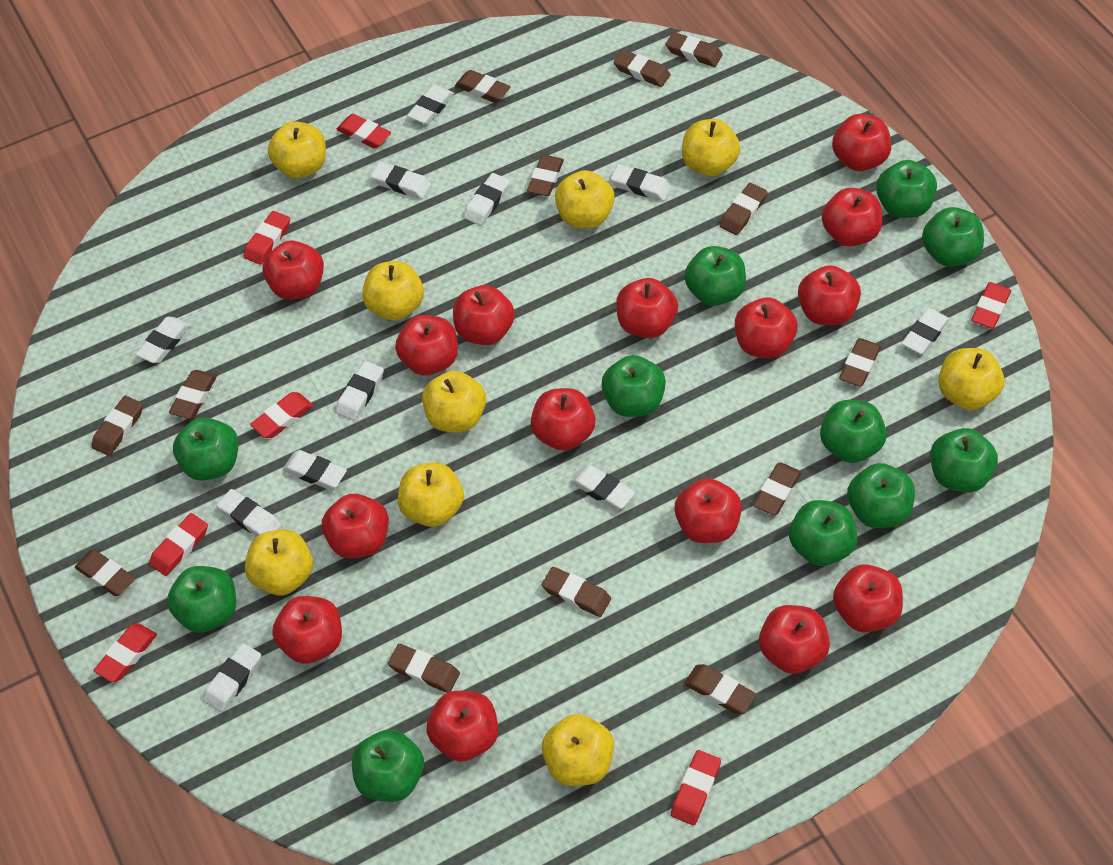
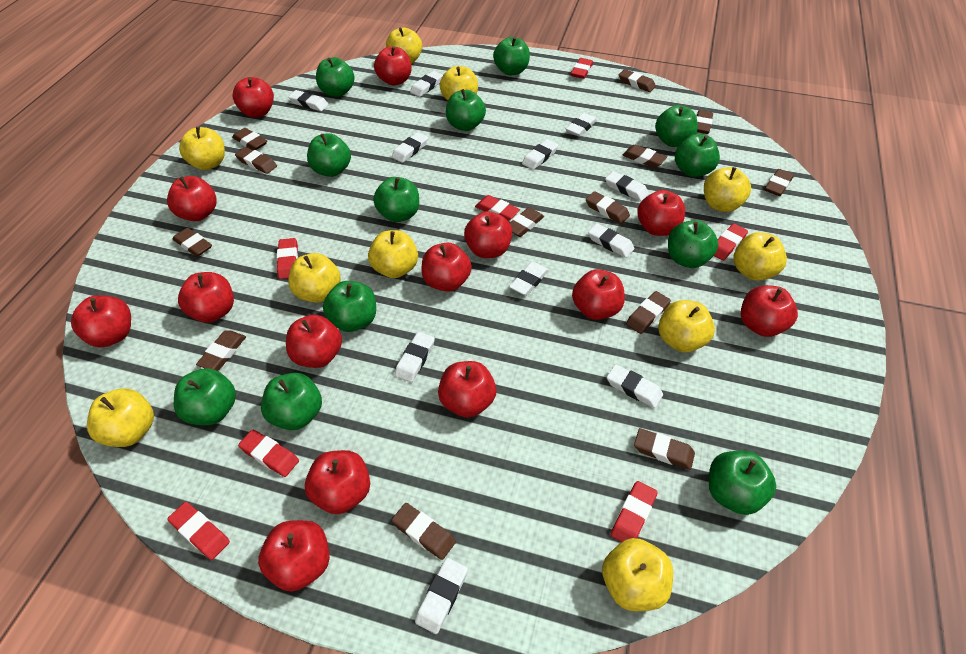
green apple: 11 -> 12
red apple: 15 -> 14
yellow apple: 9 -> 10

